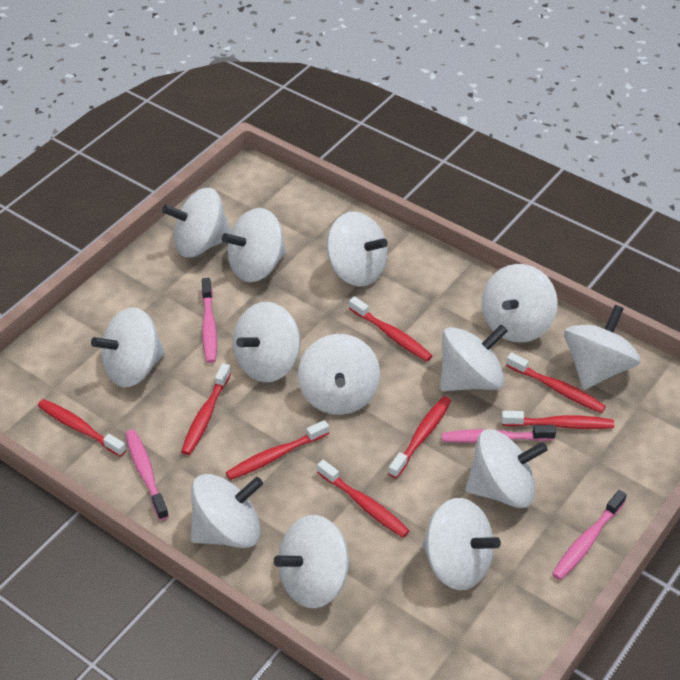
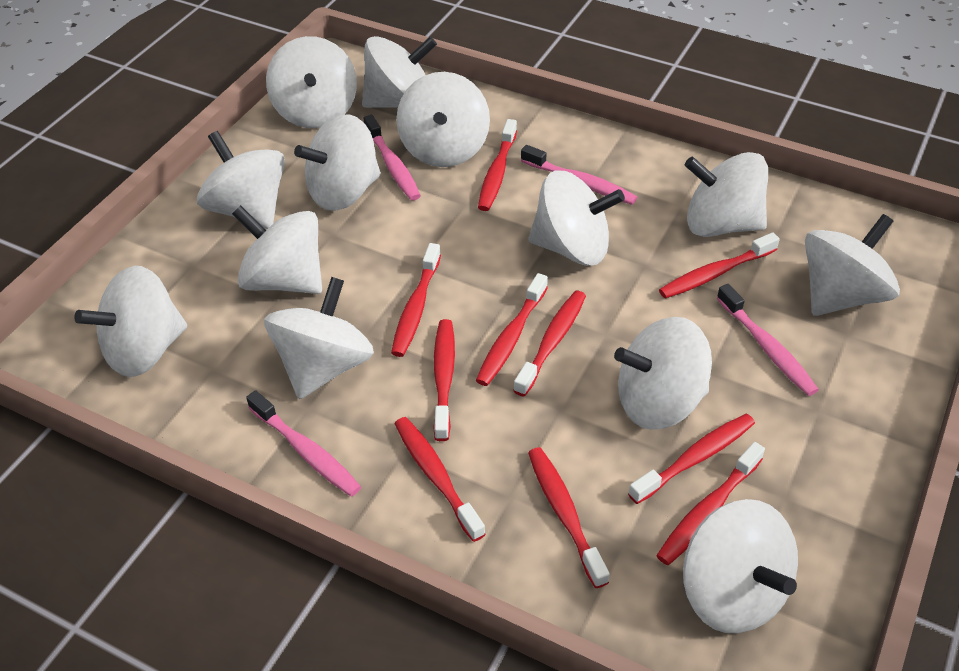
red toothbrush: 8 -> 10

